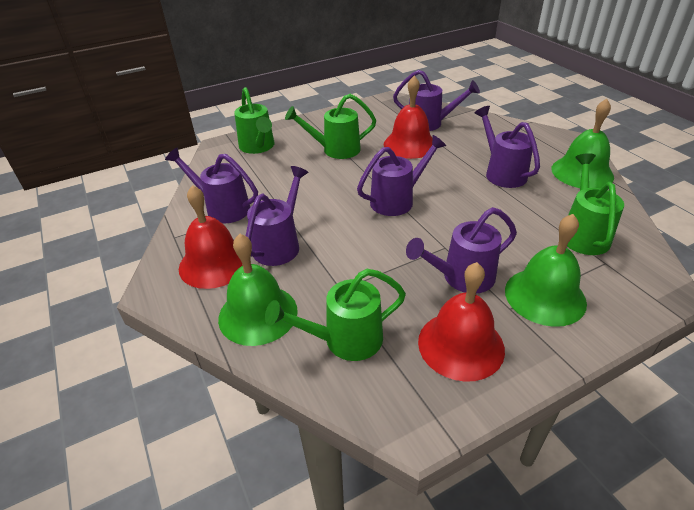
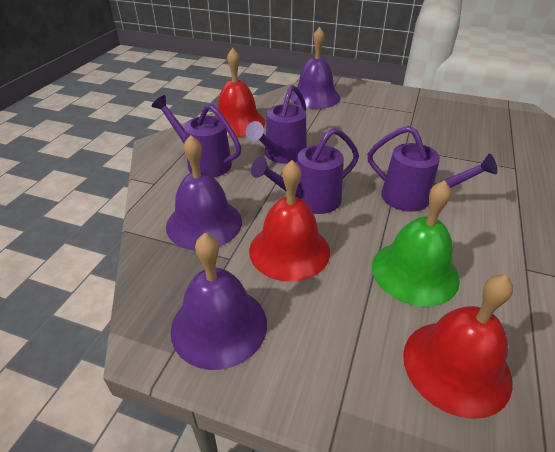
green bell: 3 -> 1
green watering can: 4 -> 0
purple bell: 0 -> 3
purple watering can: 6 -> 4

